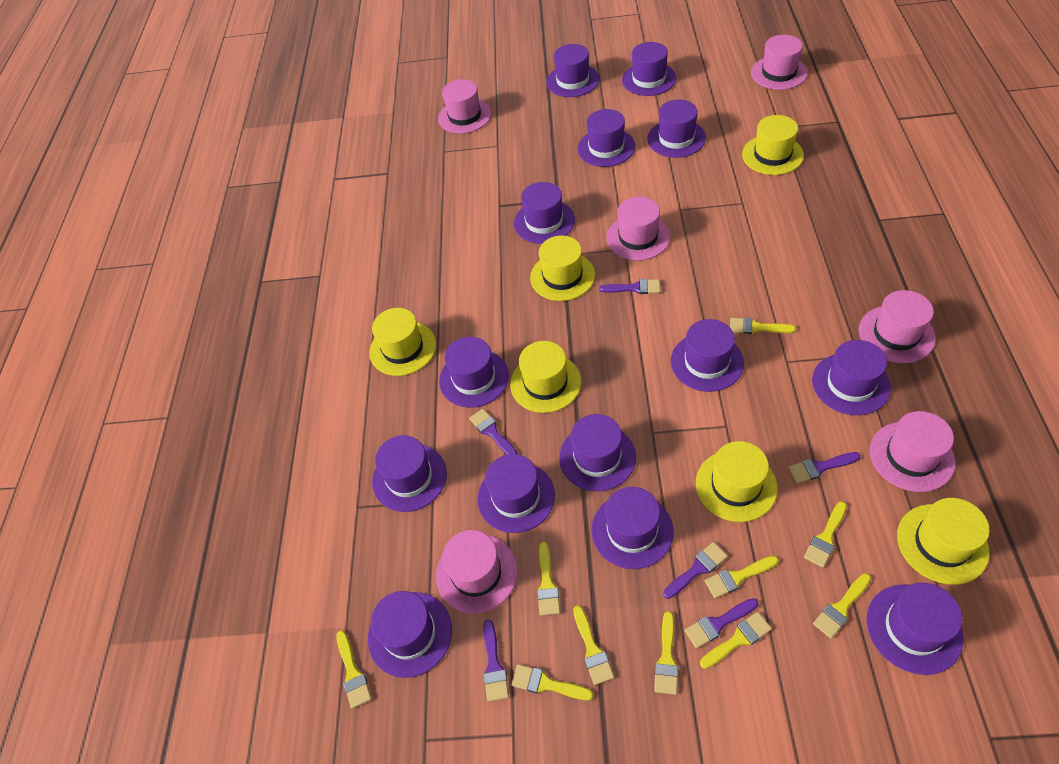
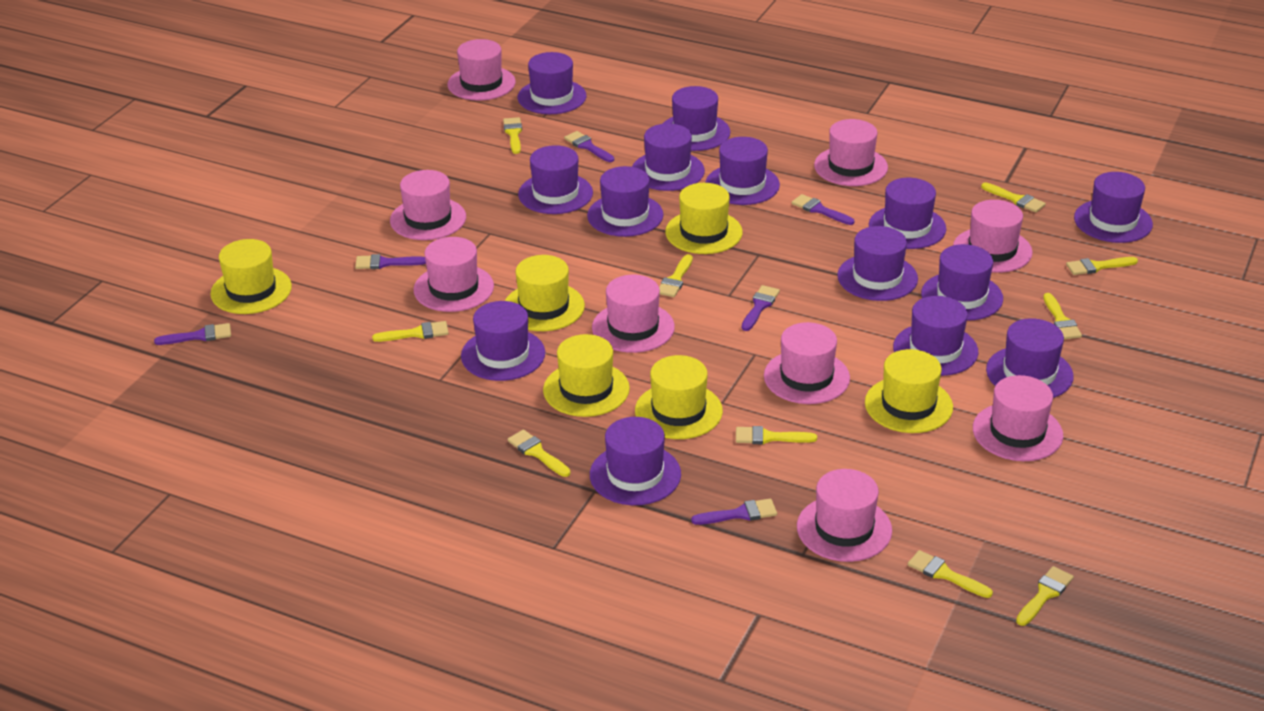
pink hat: 6 -> 9

